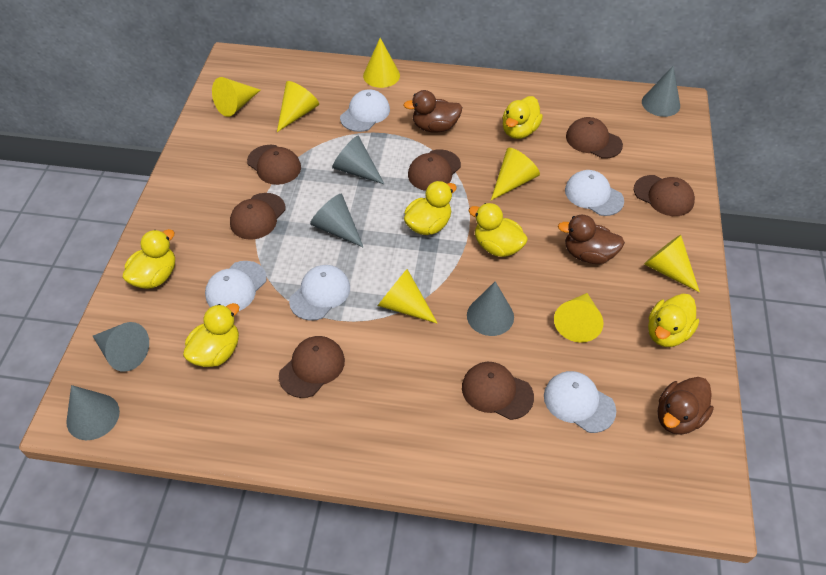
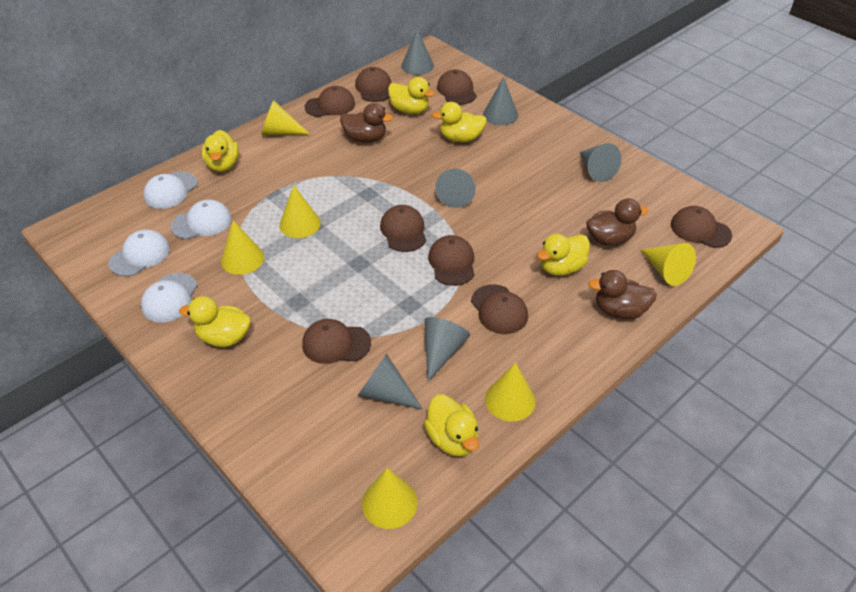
brown cap: 7 -> 8
white cap: 5 -> 4
yellow cone: 7 -> 6

